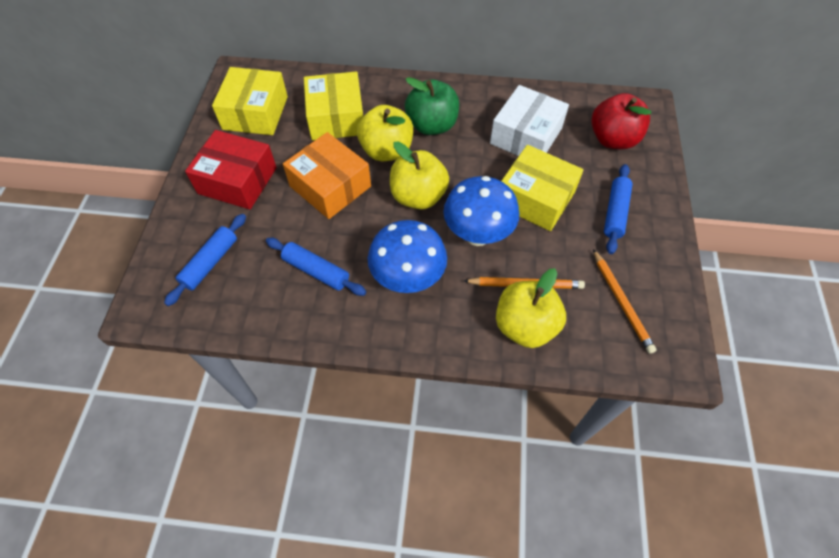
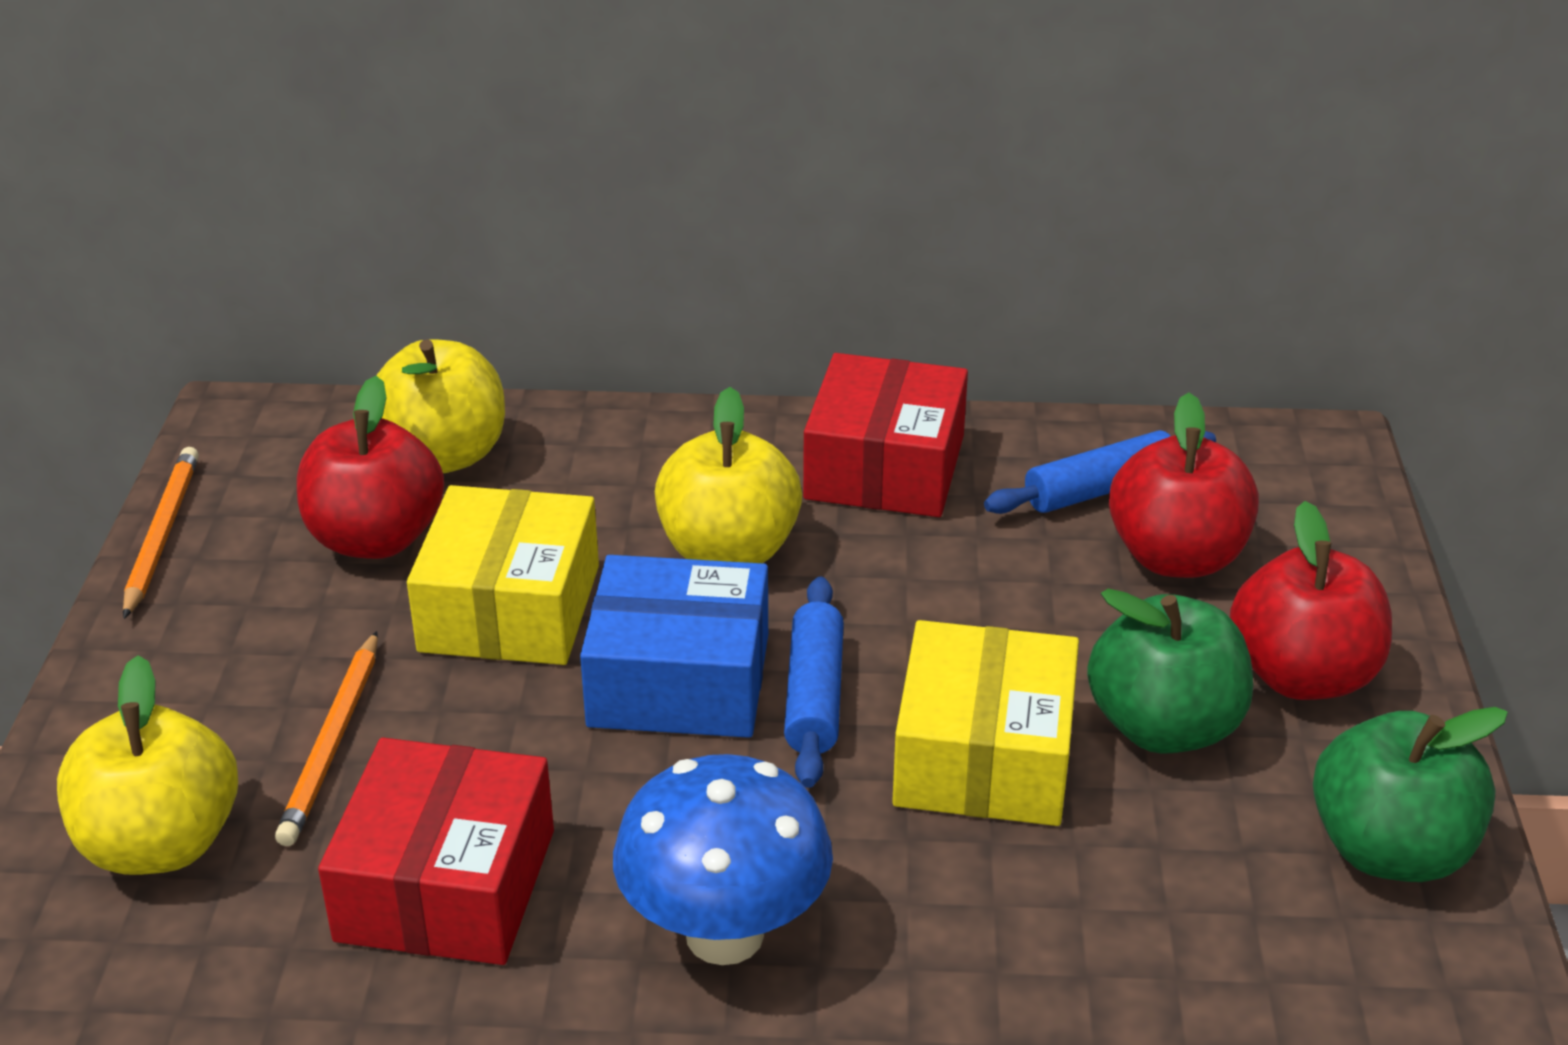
blue box: 0 -> 1
blue mushroom: 2 -> 1
blue rolling pin: 3 -> 2
green apple: 1 -> 2
orange box: 1 -> 0
red apple: 1 -> 3
red box: 1 -> 2
white box: 1 -> 0
yellow box: 3 -> 2

